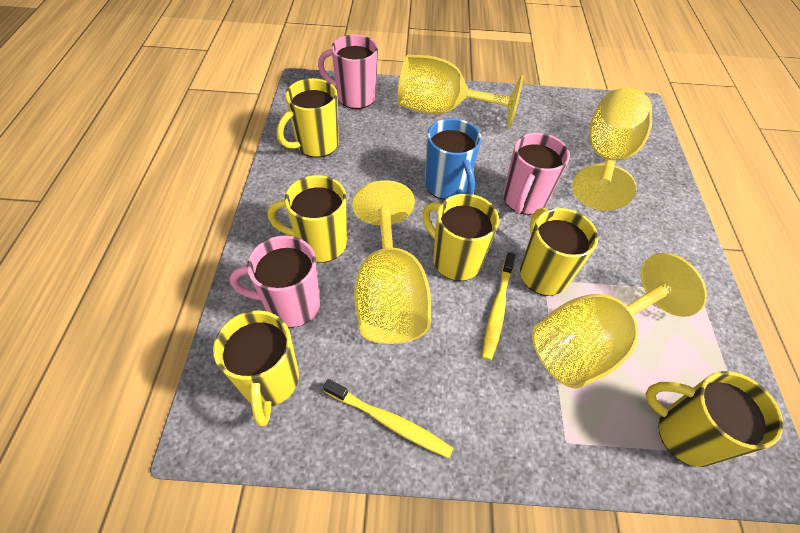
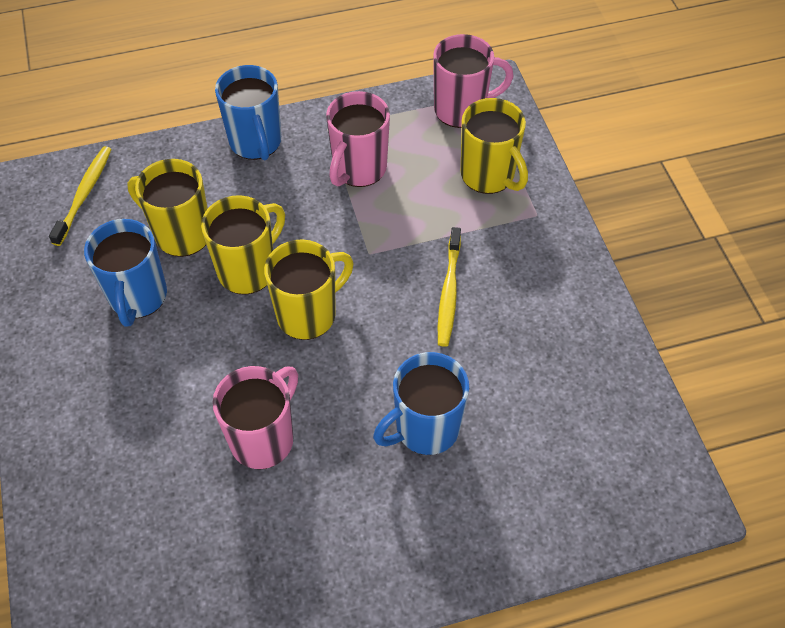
blue mug: 1 -> 3
yellow goblet: 4 -> 0
yellow mug: 6 -> 4

